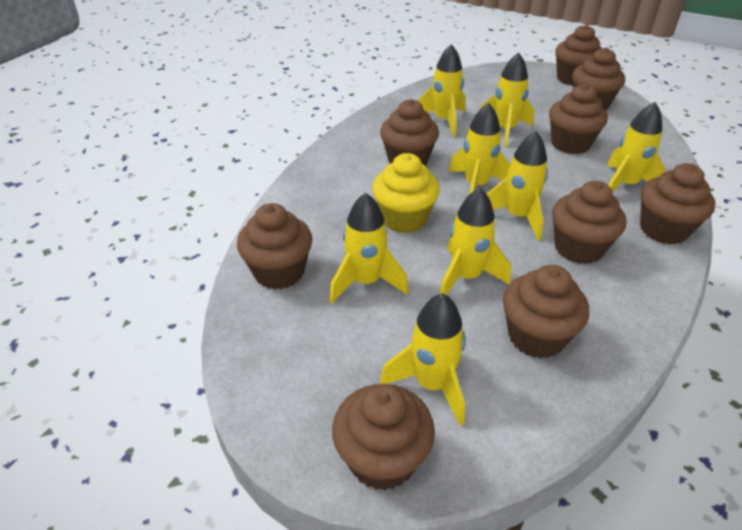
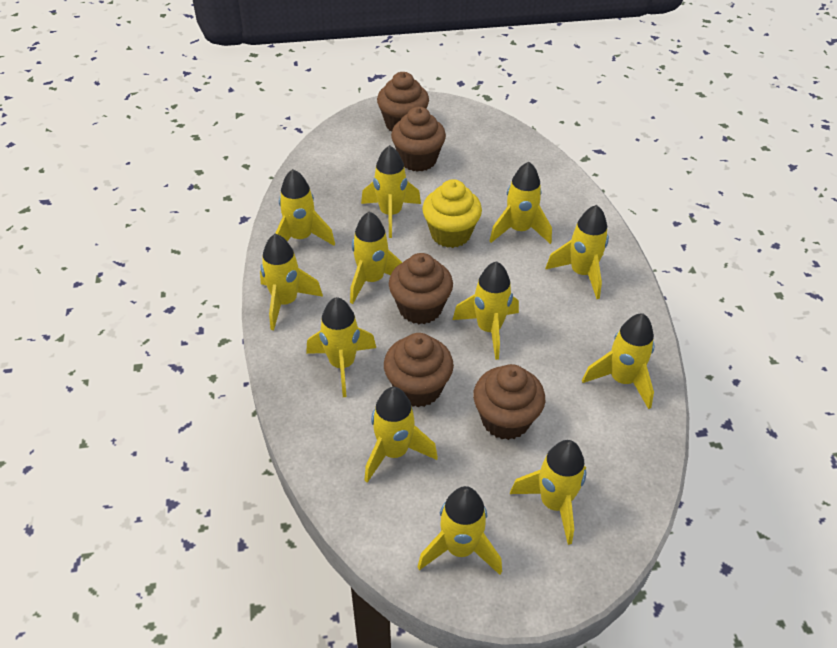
brown cupcake: 9 -> 5
yellow rocket: 8 -> 12

